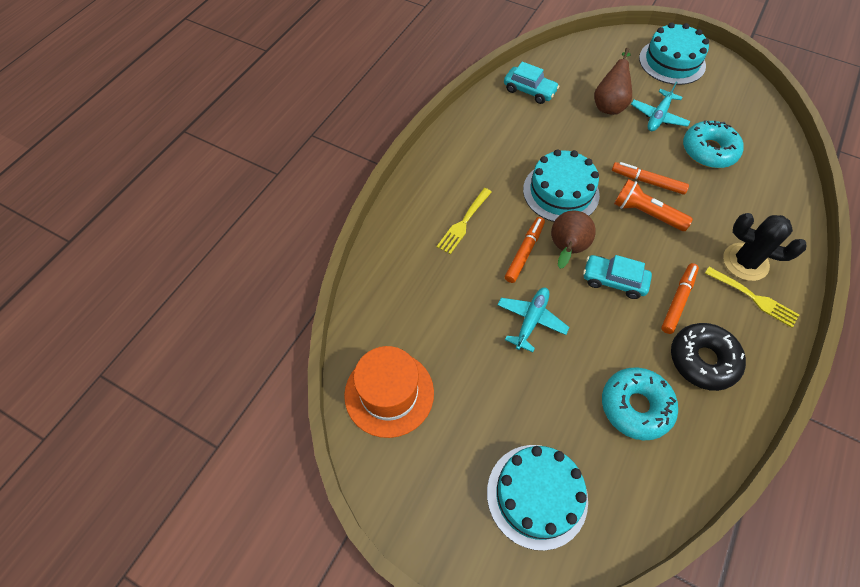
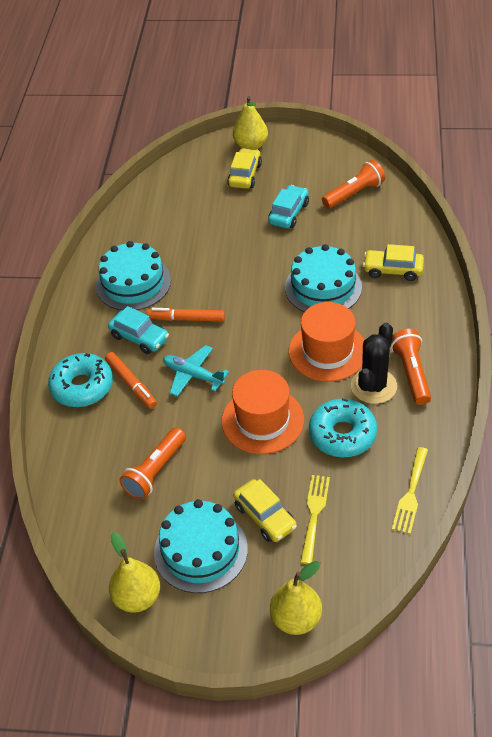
black donut: 1 -> 0
brown pear: 2 -> 0
orange flashlight: 1 -> 3
orange hat: 1 -> 2
orange marker: 3 -> 2
turquoise plane: 2 -> 1
yellow car: 0 -> 3
yellow pear: 0 -> 3

